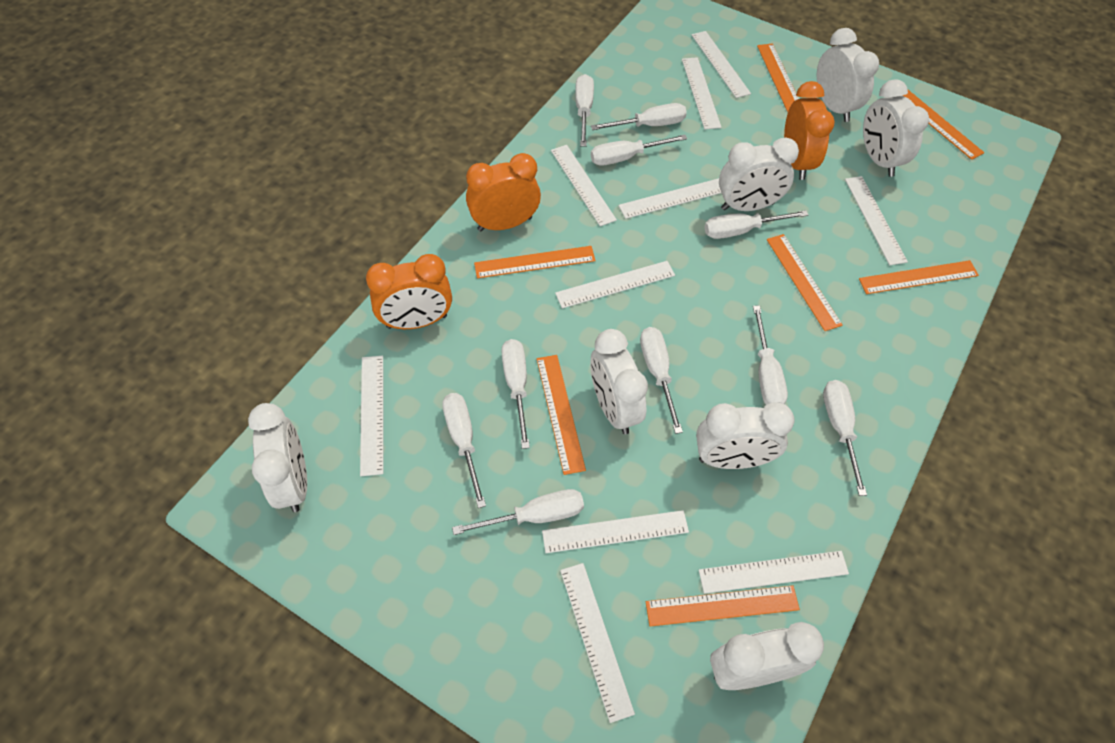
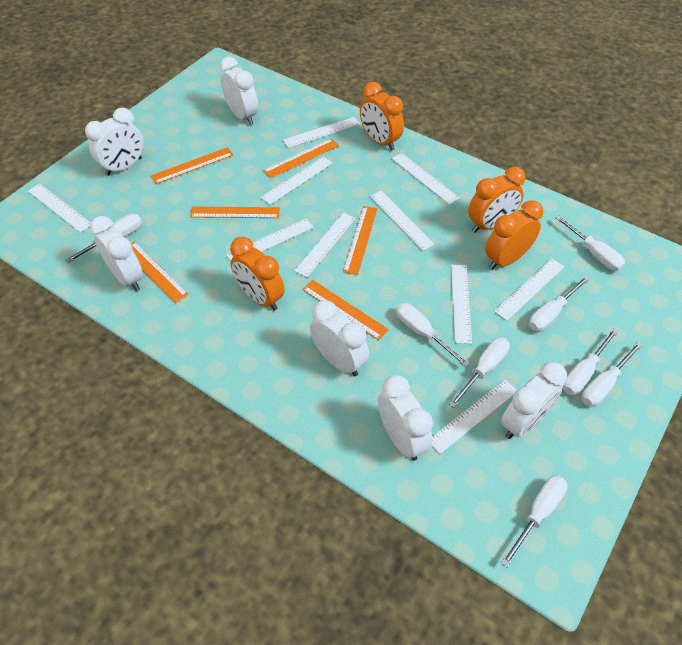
orange clock: 3 -> 4
orange ruler: 7 -> 6
white clock: 7 -> 6
white screwdriver: 10 -> 8

